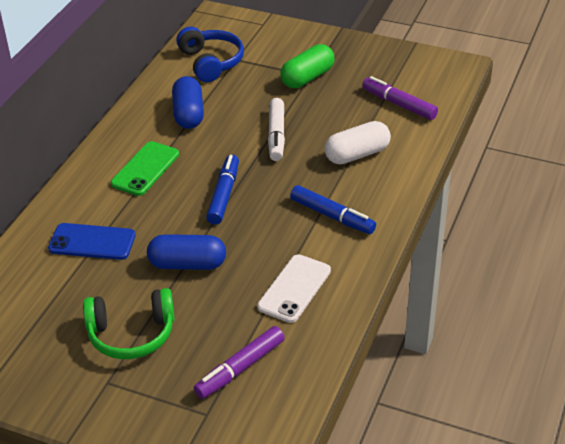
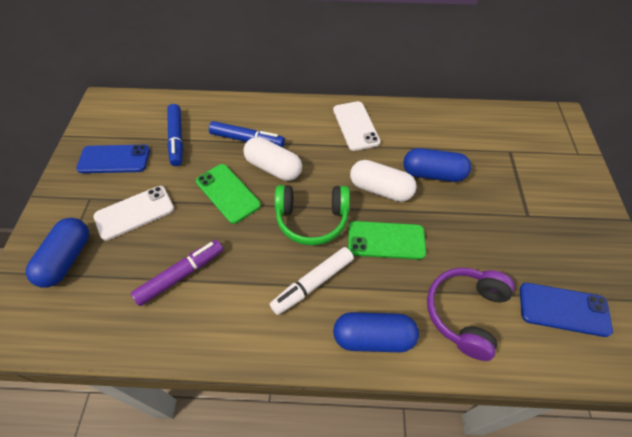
blue capsule: 2 -> 3
blue headphones: 1 -> 0
blue phone: 1 -> 2
green capsule: 1 -> 0
green phone: 1 -> 2
purple headphones: 0 -> 1
purple marker: 2 -> 1
white capsule: 1 -> 2
white phone: 1 -> 2

